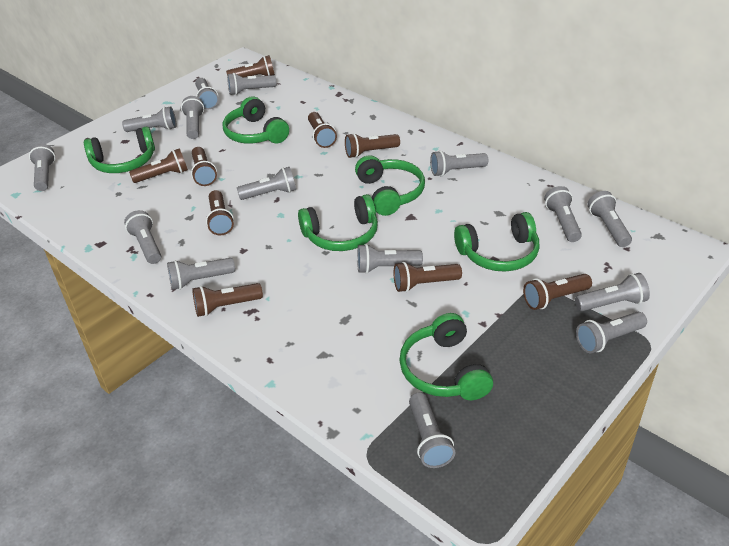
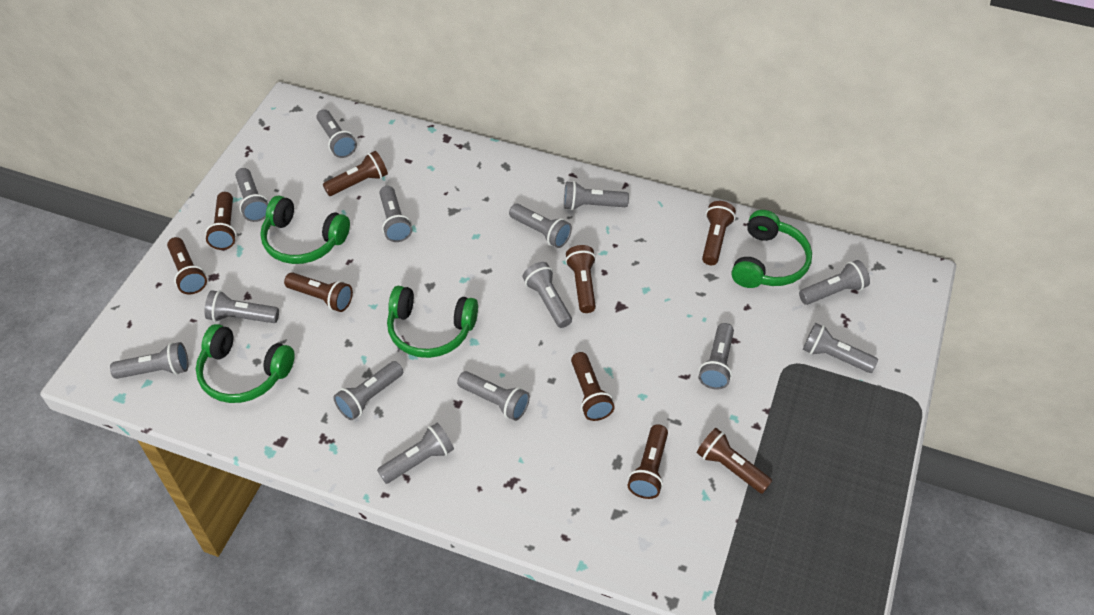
green headphones: 6 -> 4
grey flashlight: 15 -> 14

